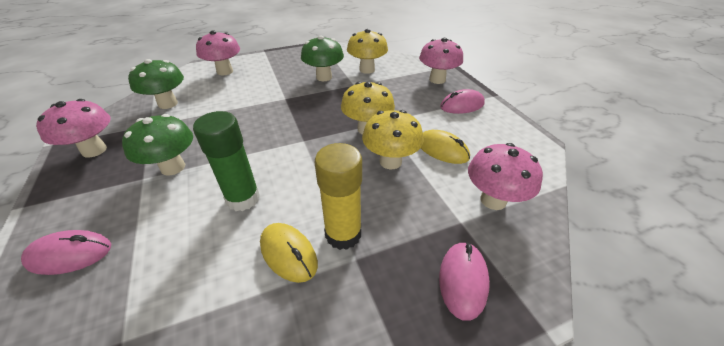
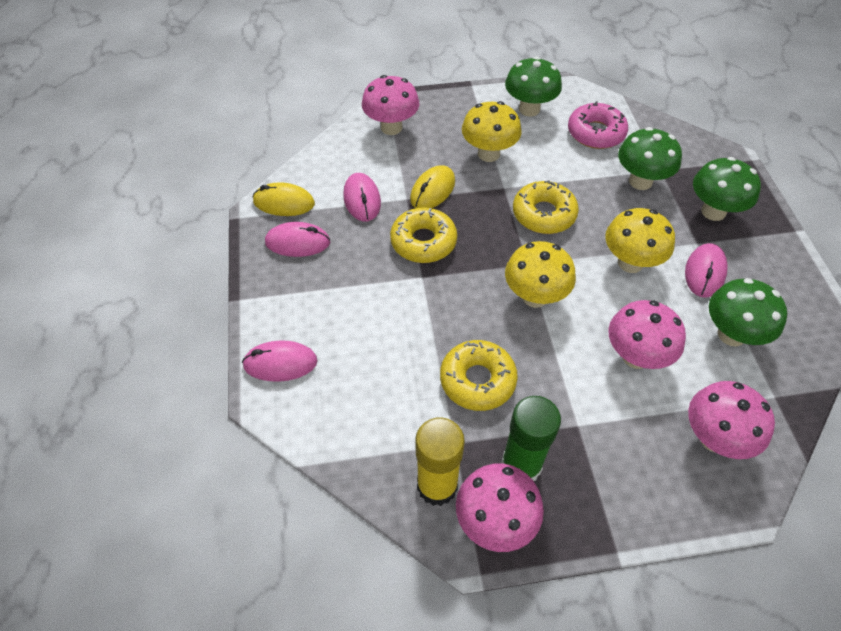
green mushroom: 3 -> 4
pink donut: 0 -> 1
pink mouse: 3 -> 4
yellow donut: 0 -> 3

